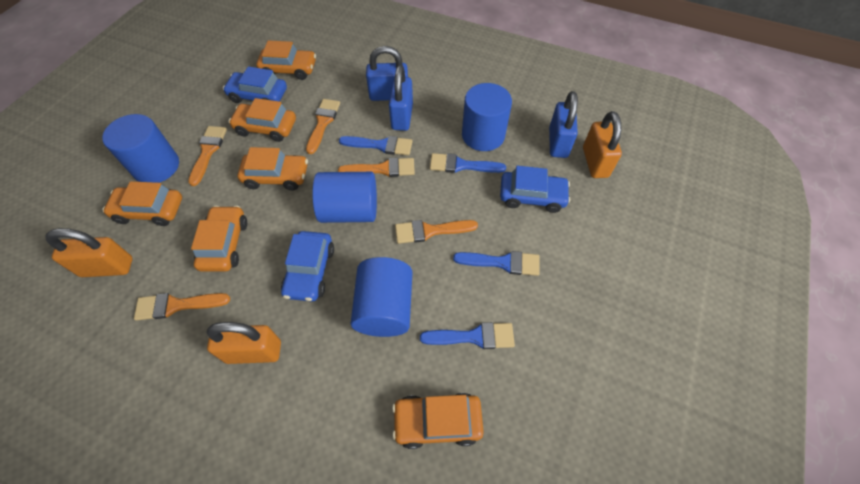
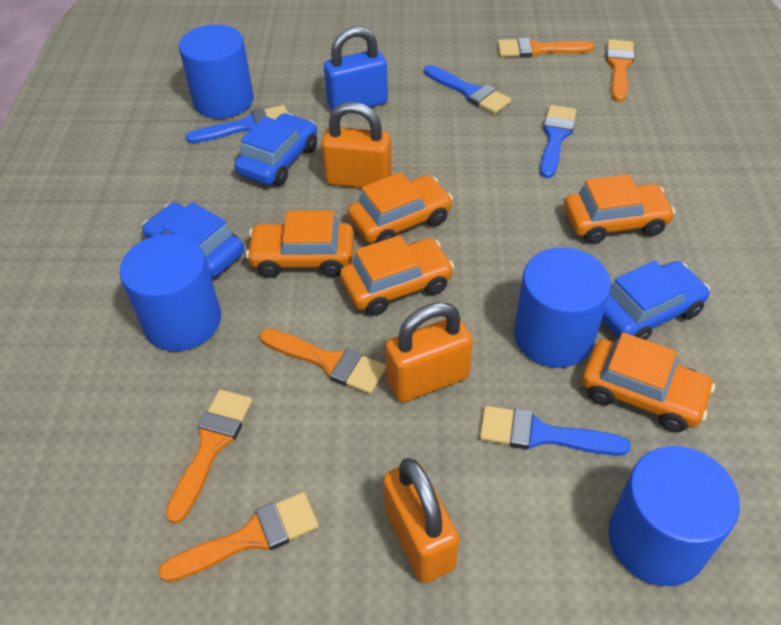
blue padlock: 3 -> 1
orange car: 6 -> 5

